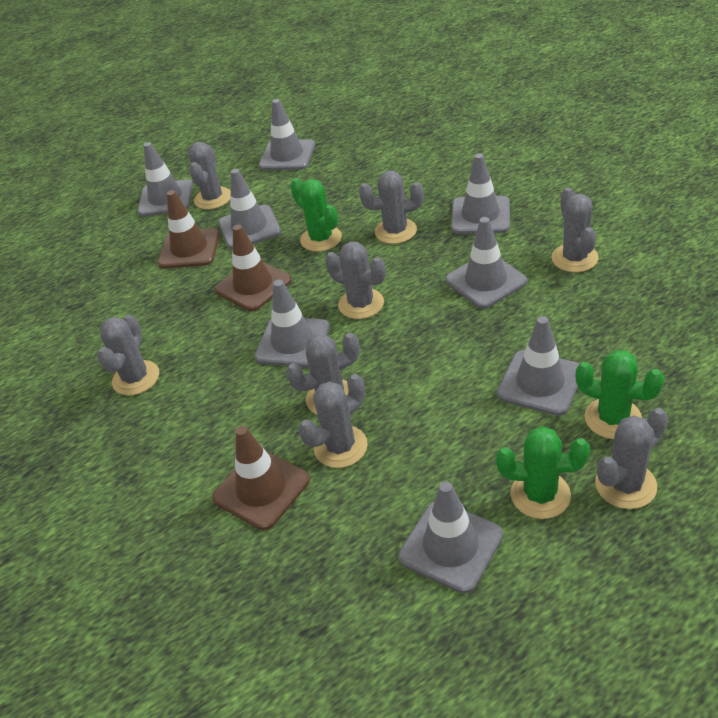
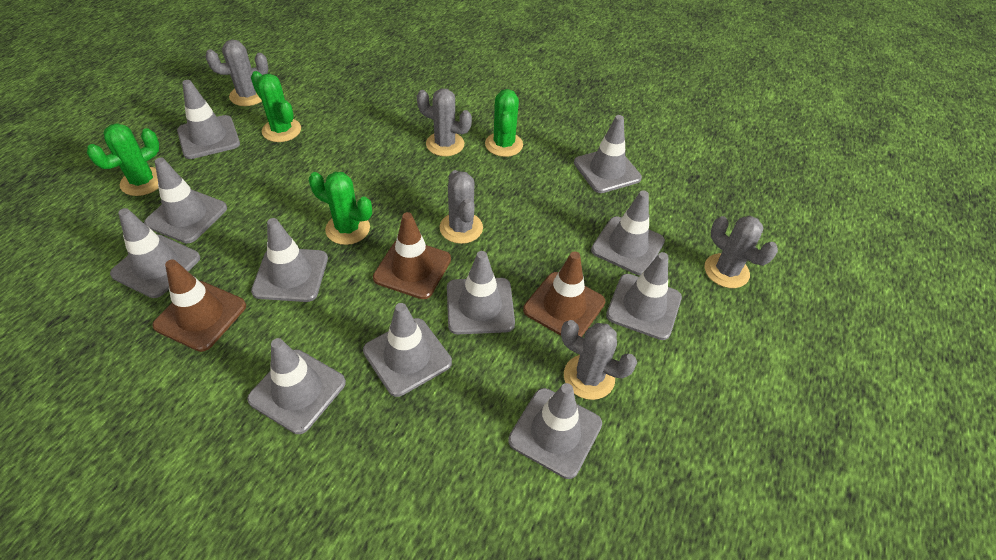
green cactus: 3 -> 4
grey cactus: 8 -> 5
grey traffic cone: 8 -> 11

